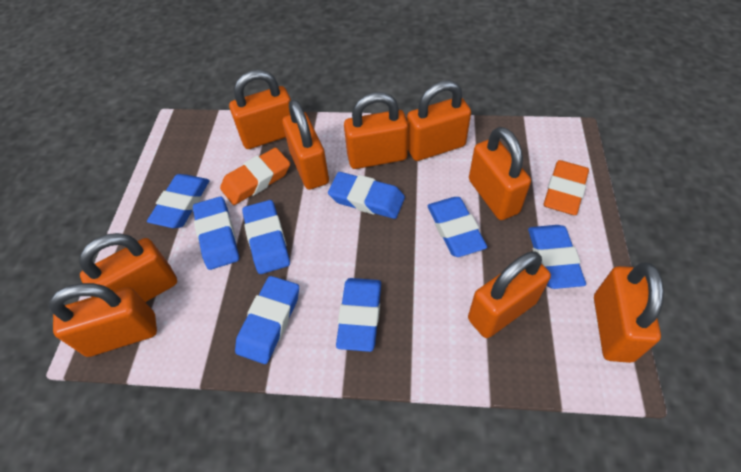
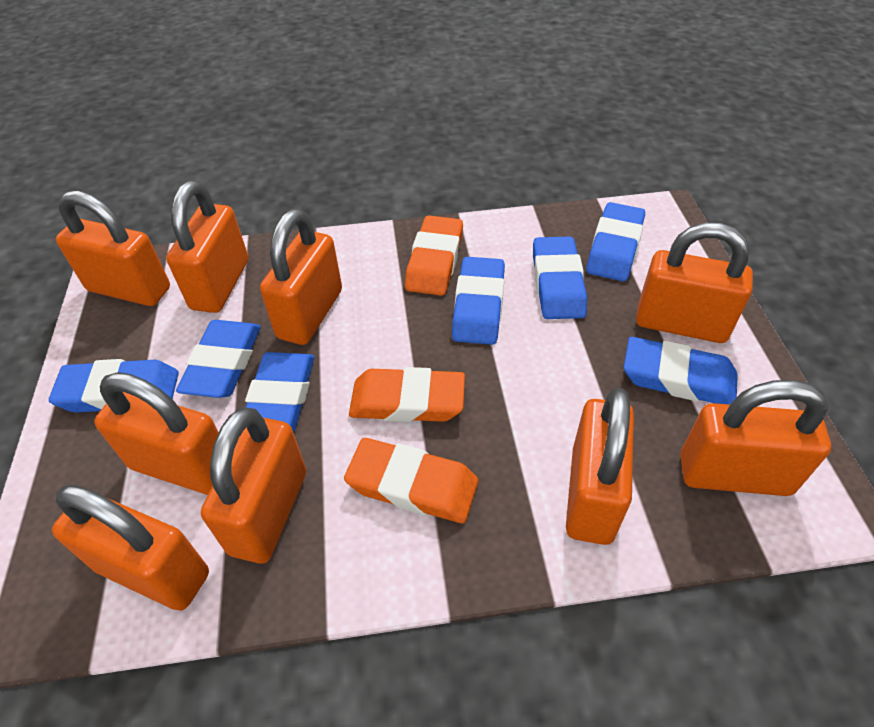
blue eraser: 8 -> 7
orange eraser: 2 -> 3

